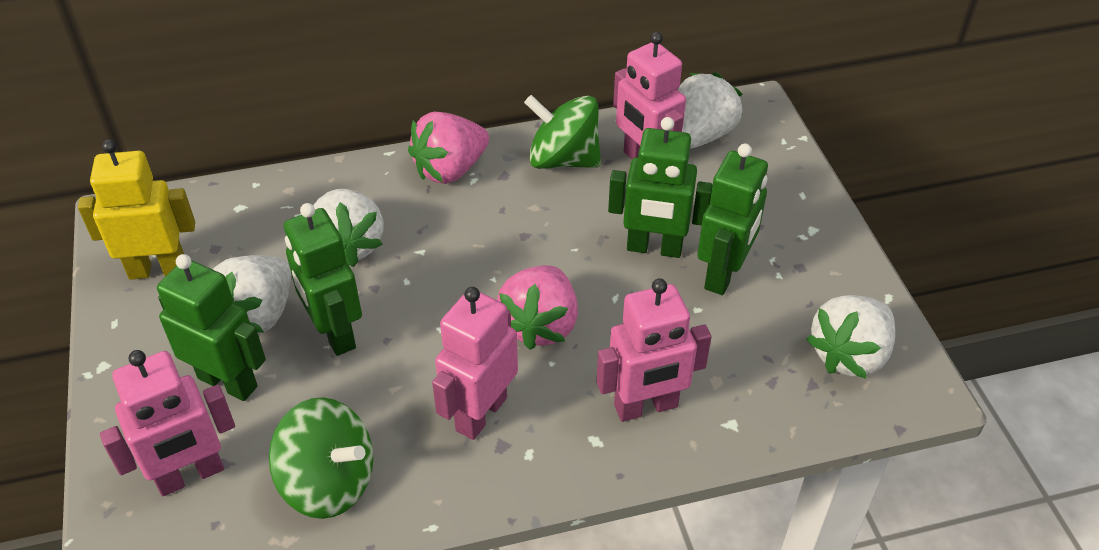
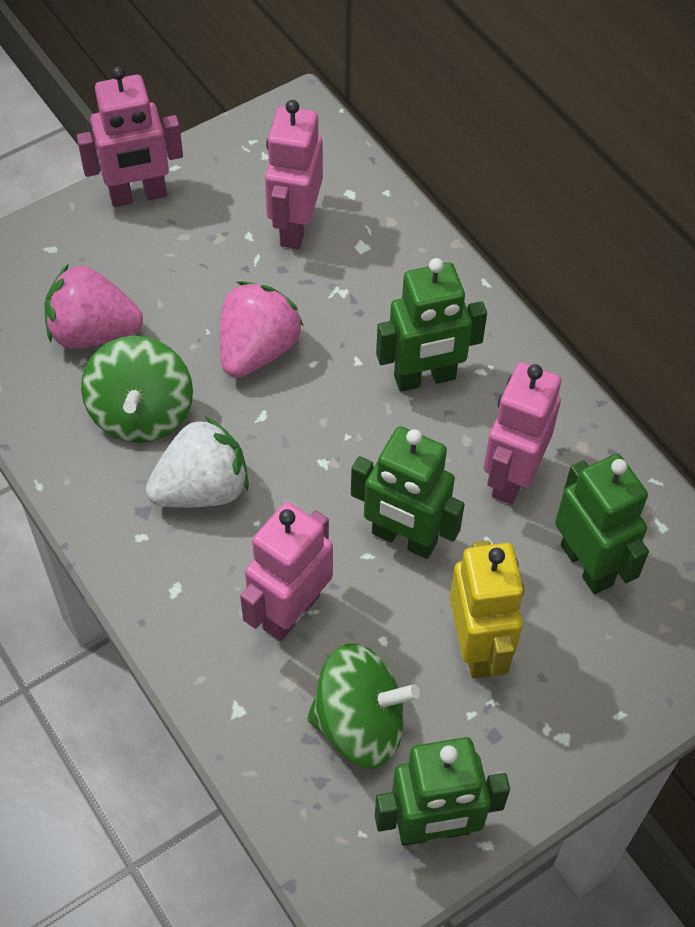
white strawberry: 4 -> 1

